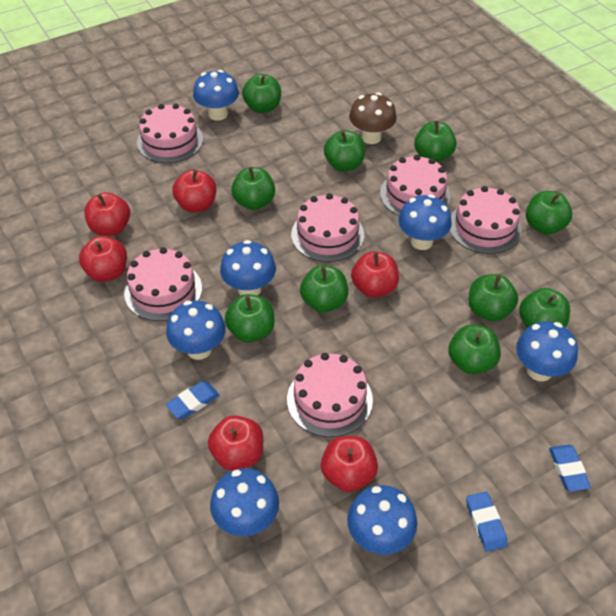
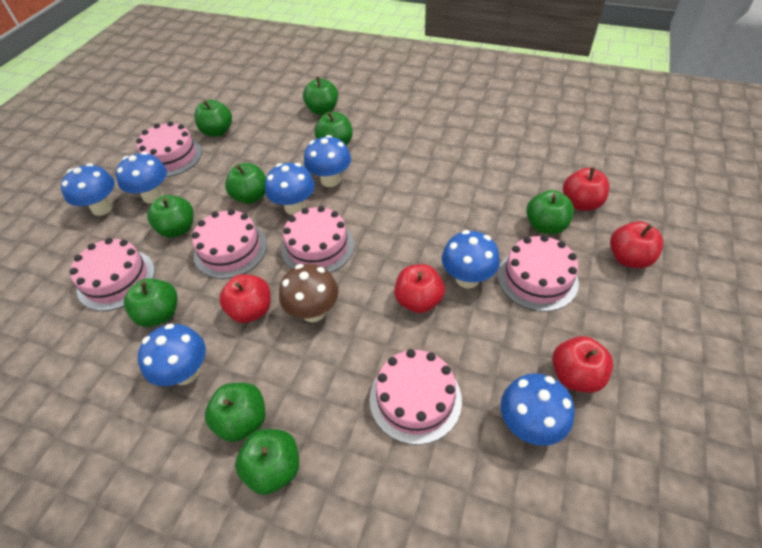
blue eraser: 3 -> 0
green apple: 10 -> 9
red apple: 6 -> 5

